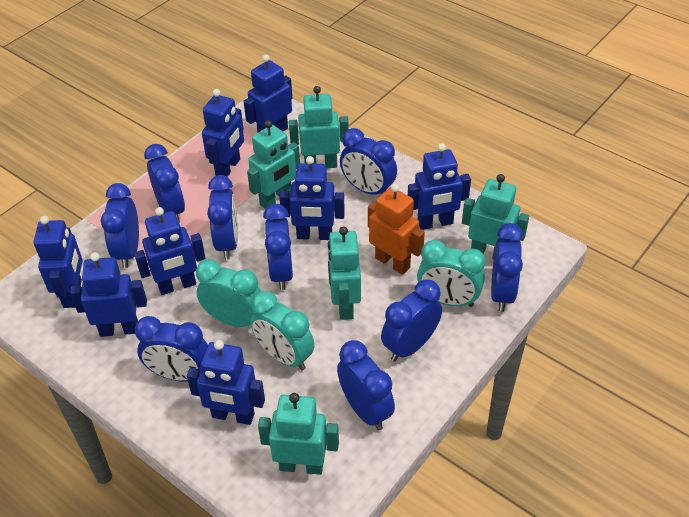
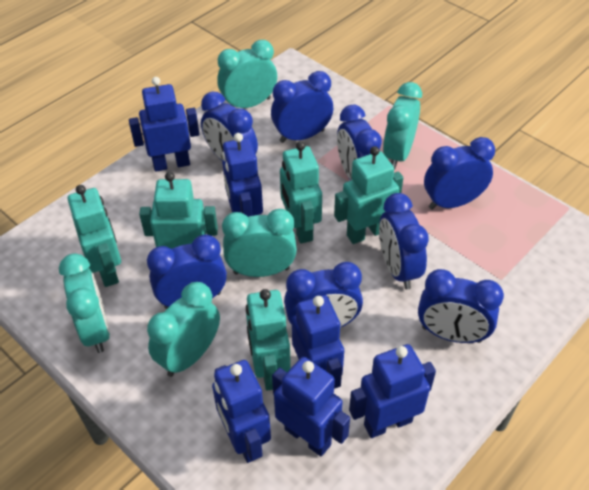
blue clock: 9 -> 8
blue robot: 8 -> 6
orange robot: 1 -> 0
turquoise clock: 3 -> 5

